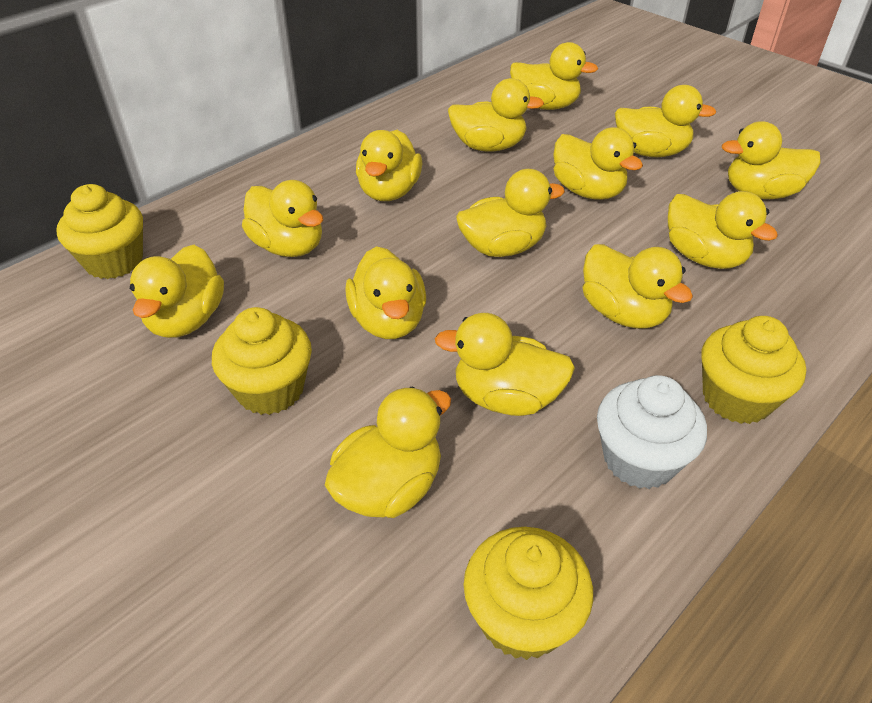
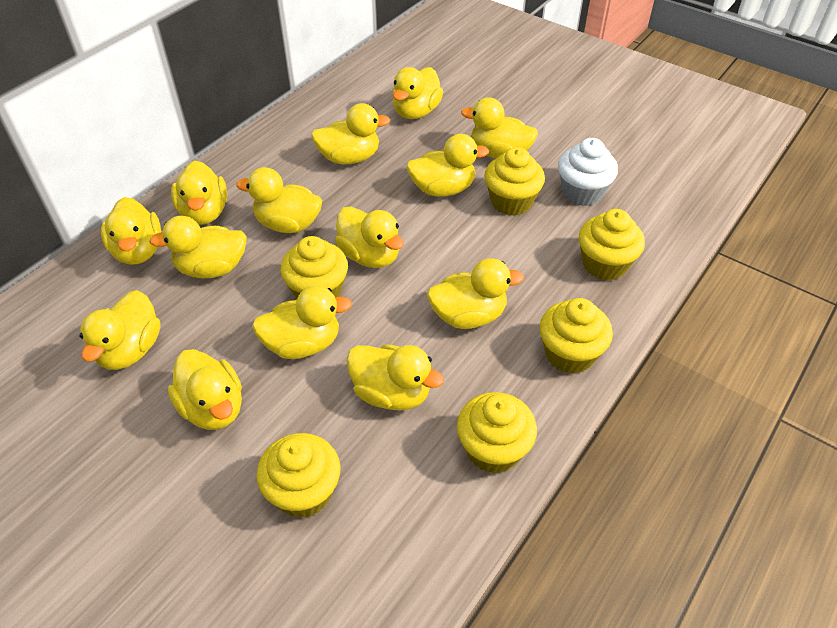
yellow cupcake: 4 -> 6

